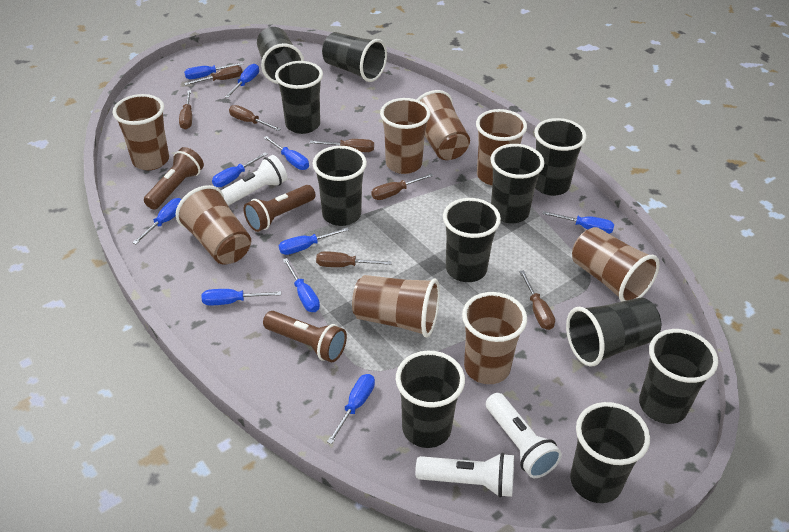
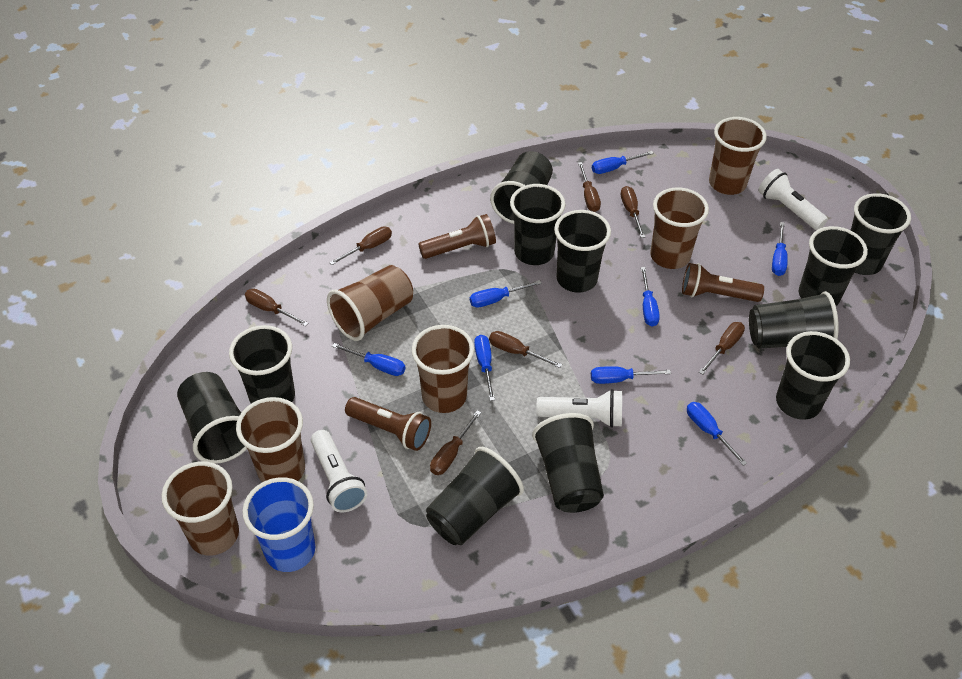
blue cup: 0 -> 1
blue screwdriver: 10 -> 8
brown cup: 8 -> 6

